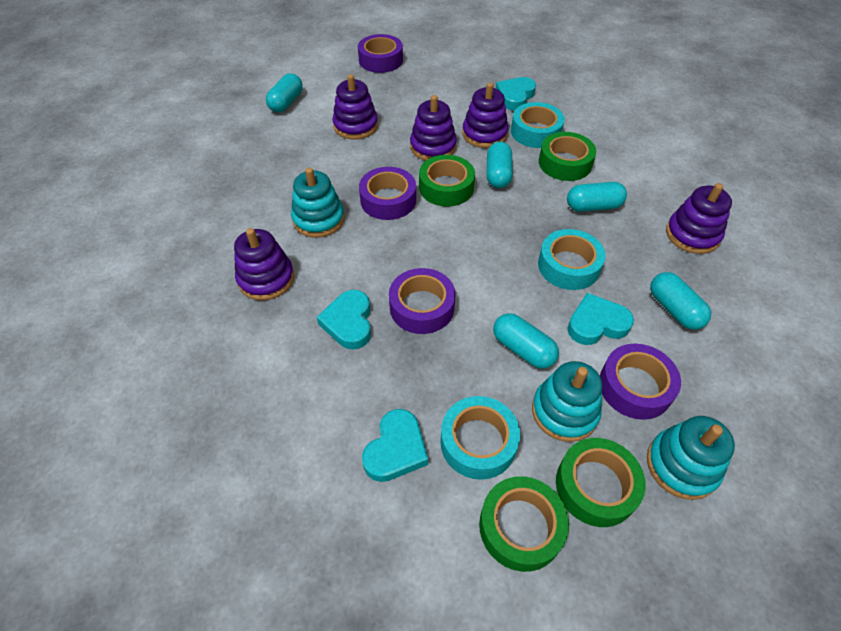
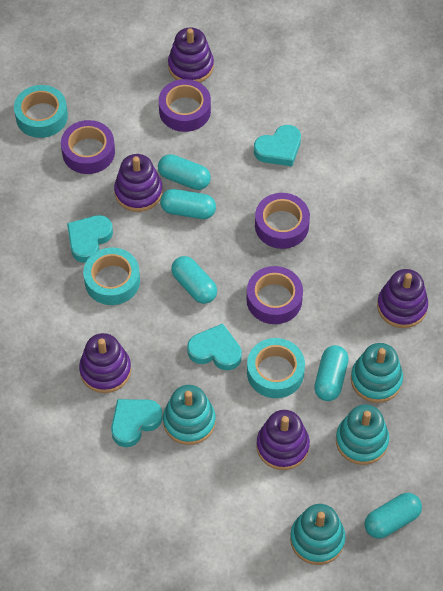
green tape: 4 -> 0
turquoise stacking toy: 3 -> 4

